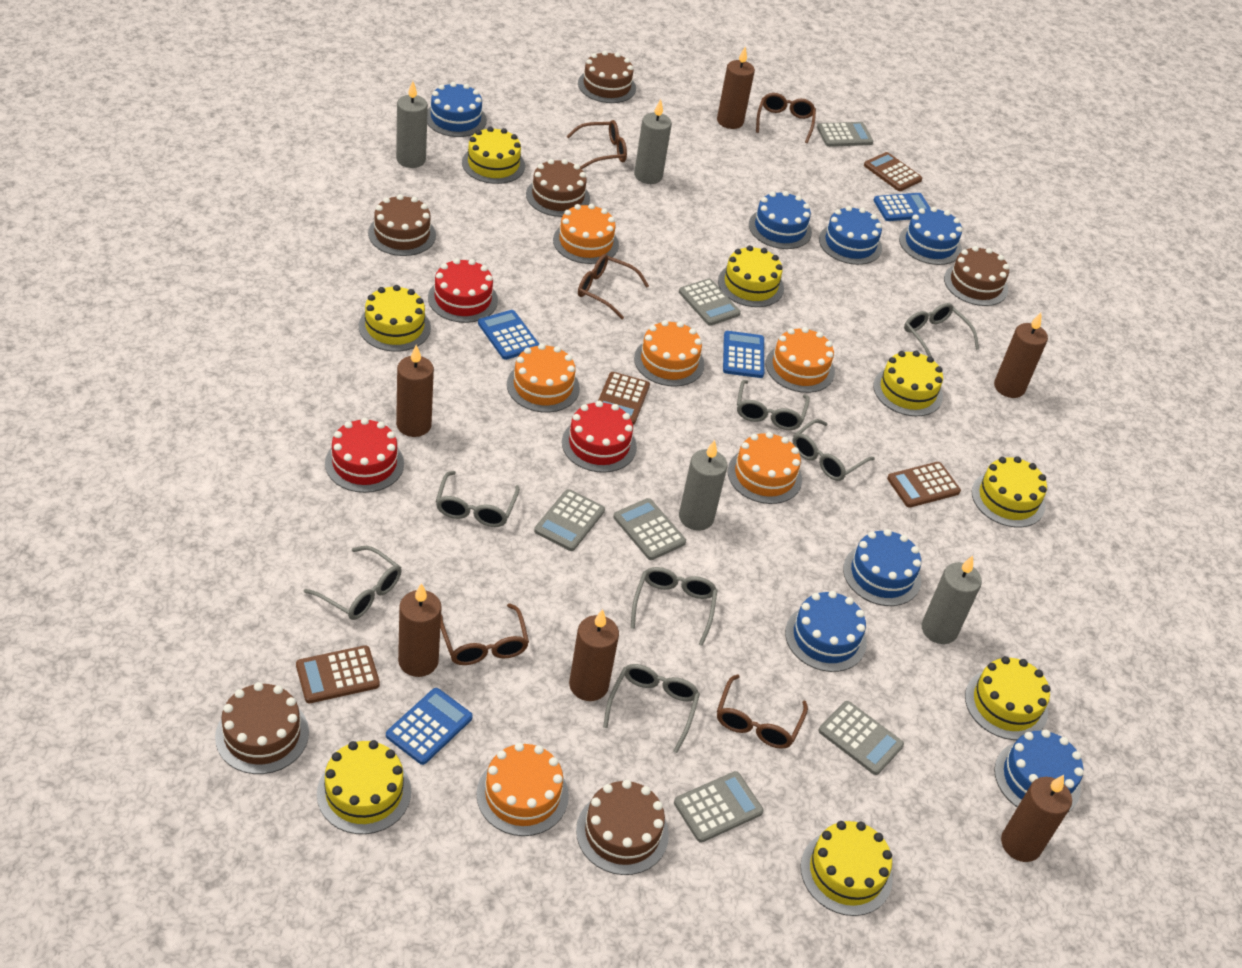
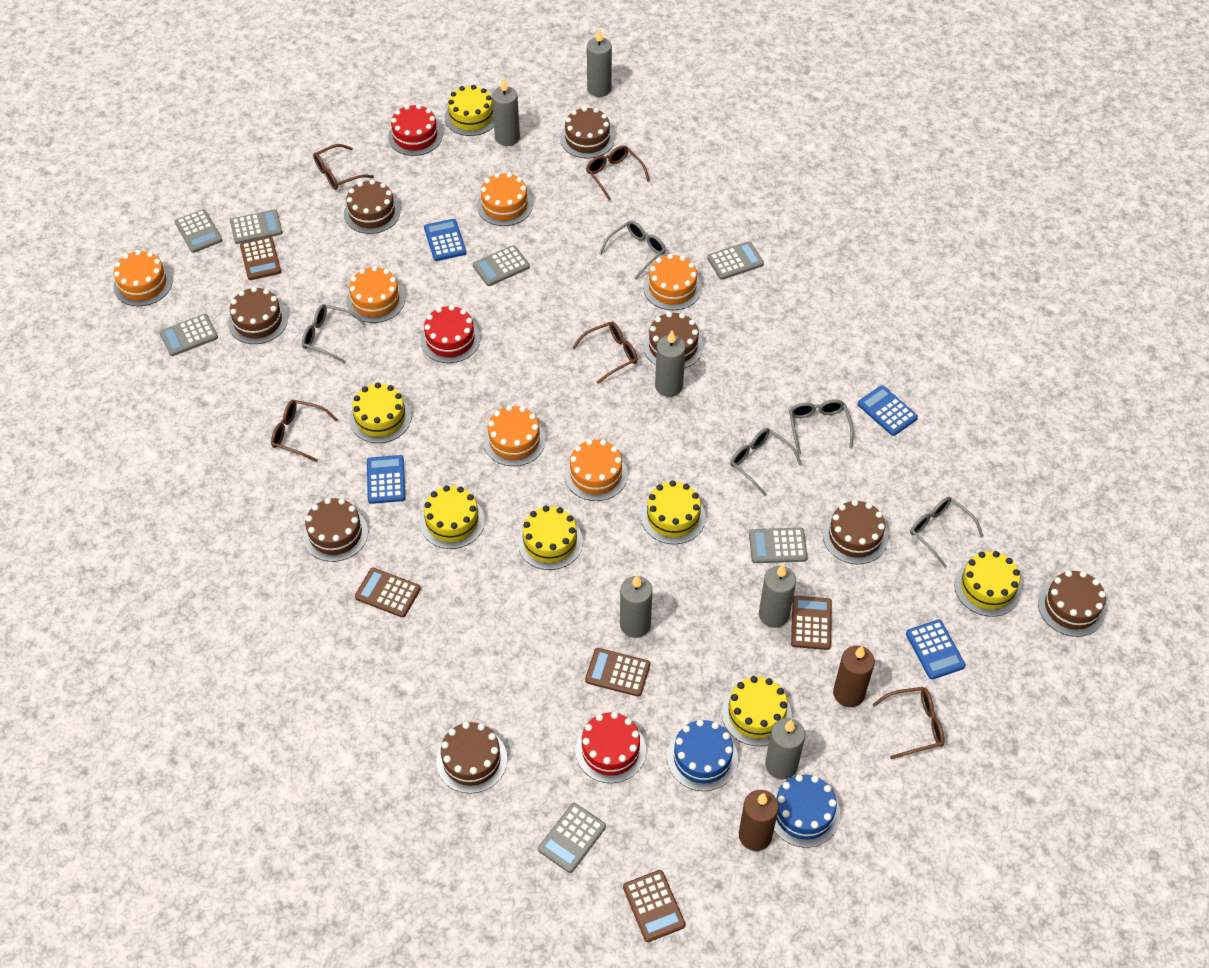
blue cake: 7 -> 2
brown cake: 6 -> 8
brown calculator: 4 -> 5
brown candle: 6 -> 2
grey calculator: 6 -> 7
grey candle: 4 -> 6
grey glasses: 7 -> 5
yellow cake: 8 -> 7

